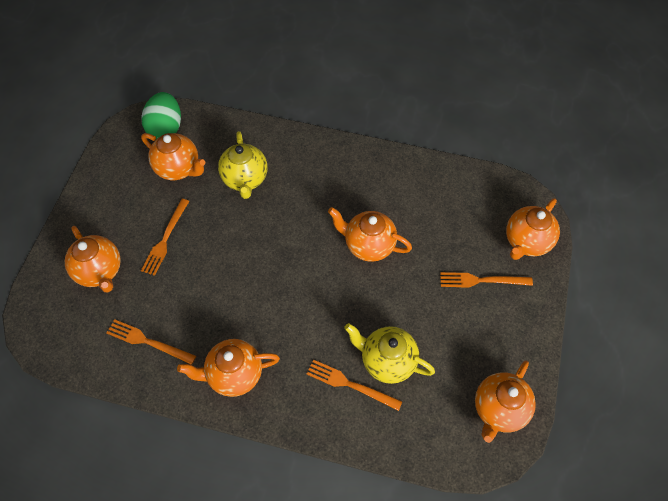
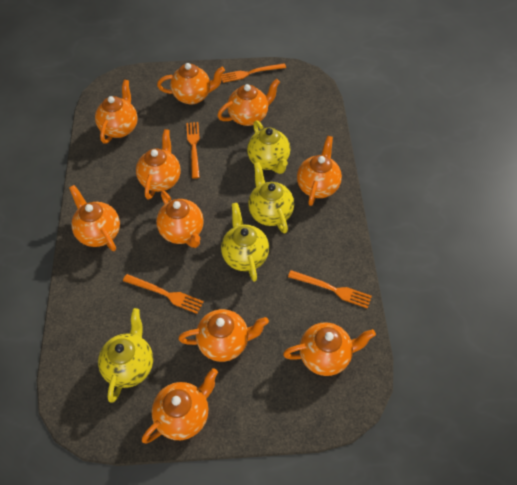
green egg: 1 -> 0
orange teapot: 6 -> 10
yellow teapot: 2 -> 4

